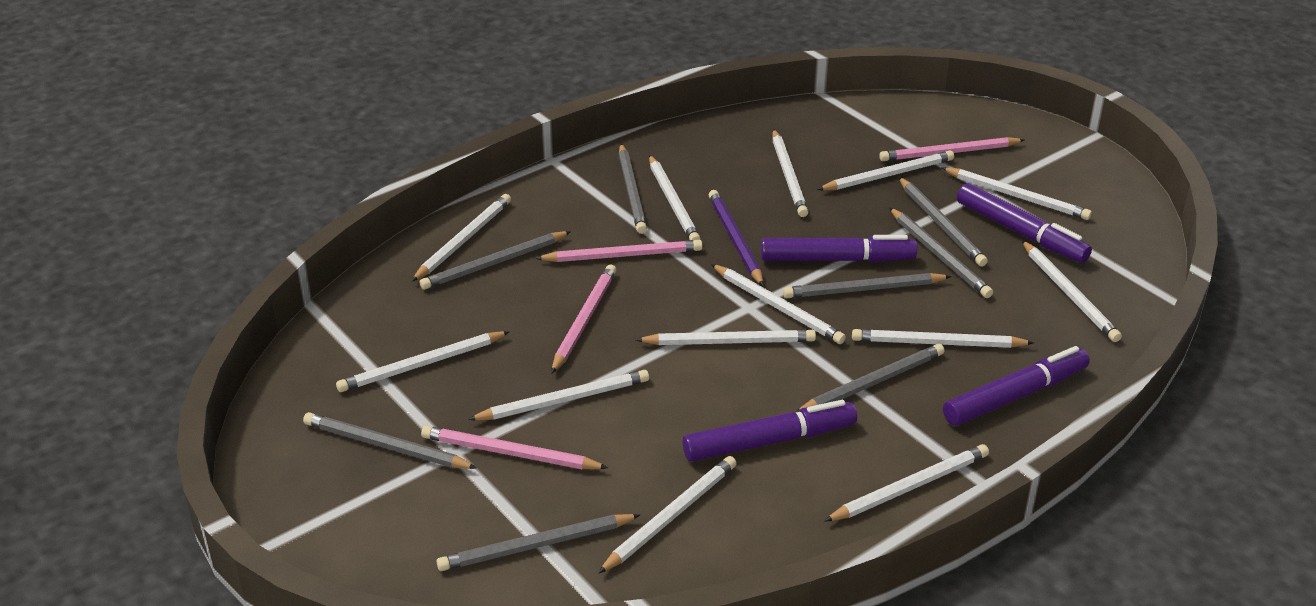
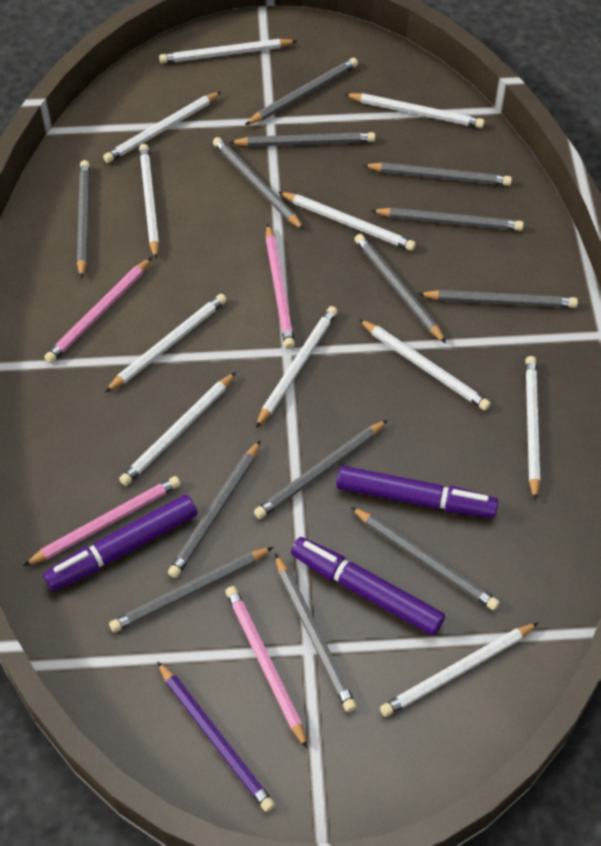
grey pencil: 8 -> 13
purple marker: 4 -> 3
white pencil: 13 -> 11

